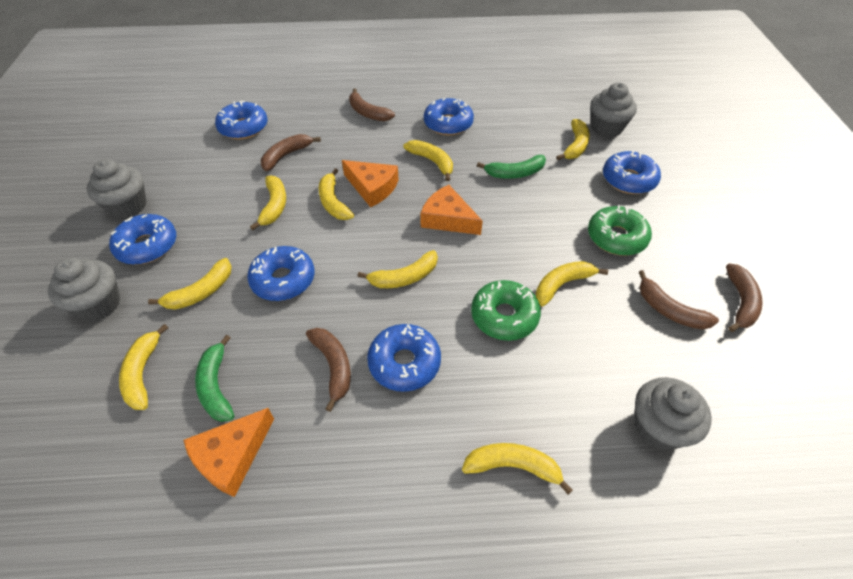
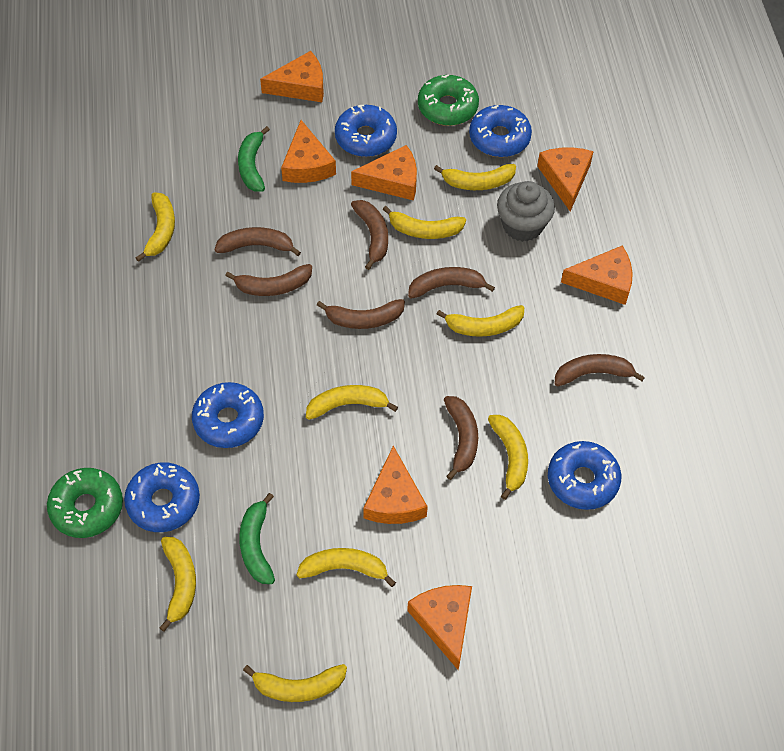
blue donut: 6 -> 5
brown banana: 5 -> 7
grey cupcake: 4 -> 1
orange cheese: 3 -> 7

